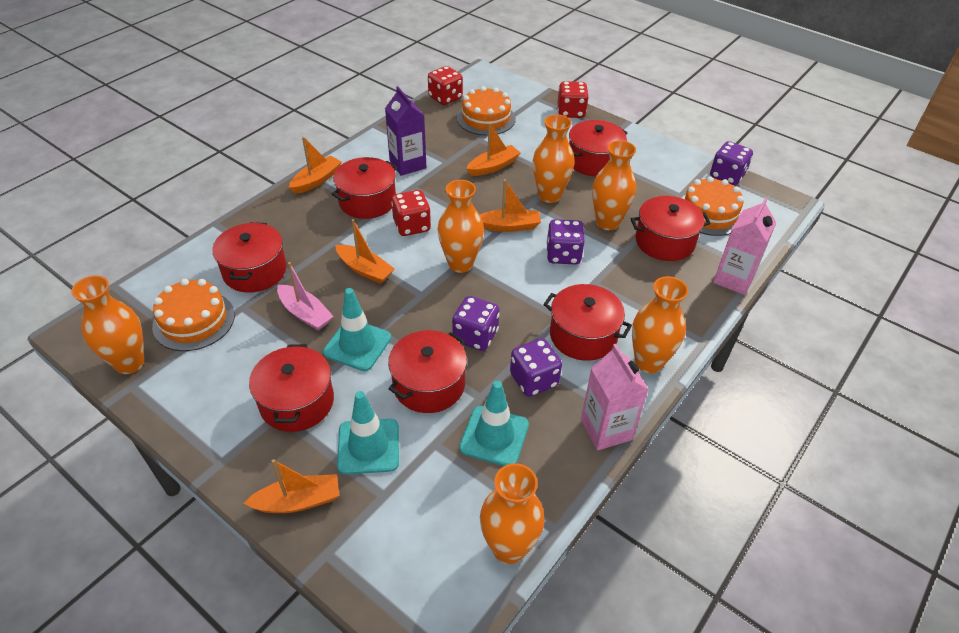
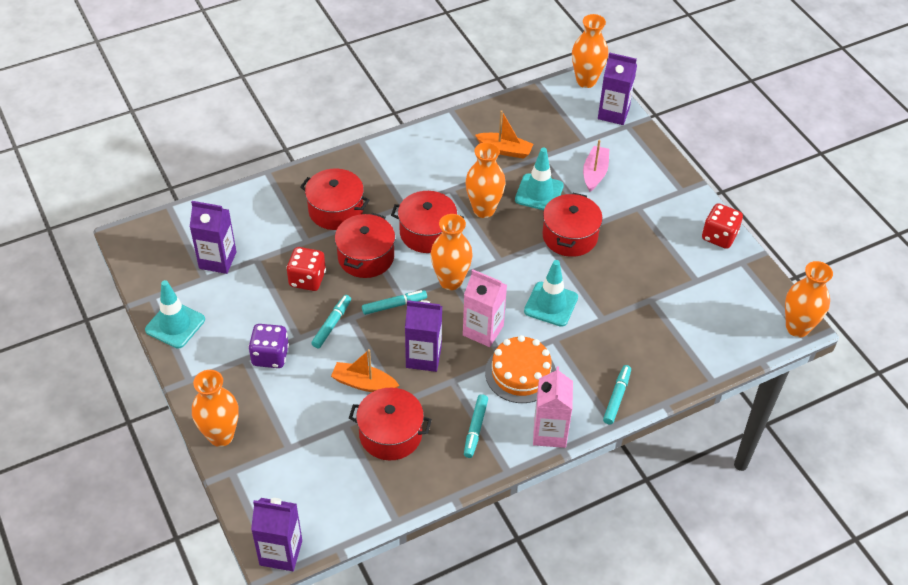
orange boat: 5 -> 2
orange cake: 3 -> 1
orange vase: 6 -> 5
purple carton: 1 -> 4
purple dice: 4 -> 1
red dice: 3 -> 2
red pot: 7 -> 5
turquoise marker: 0 -> 4

